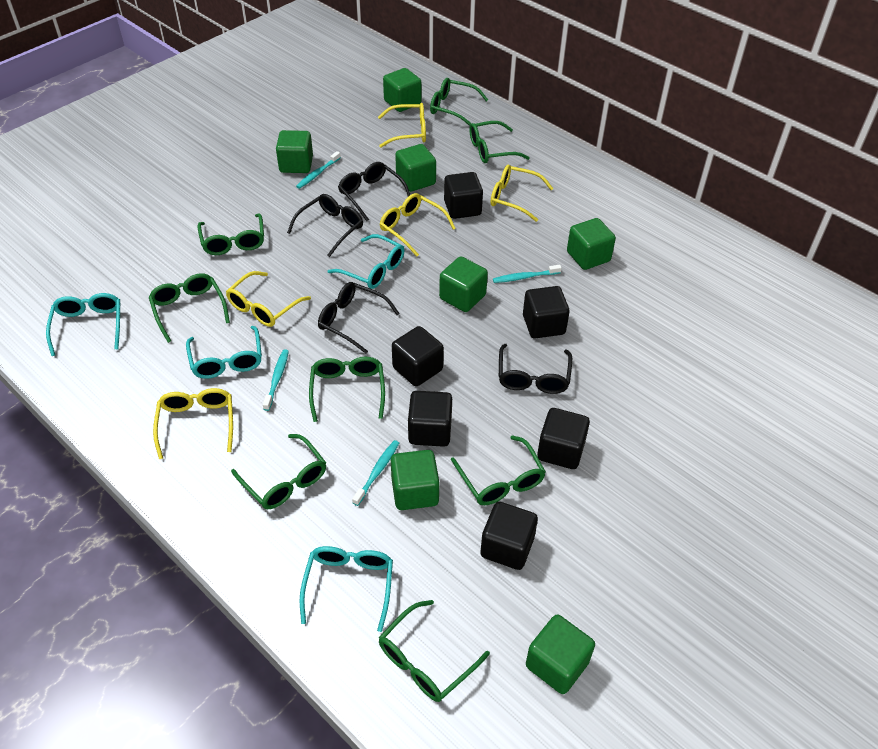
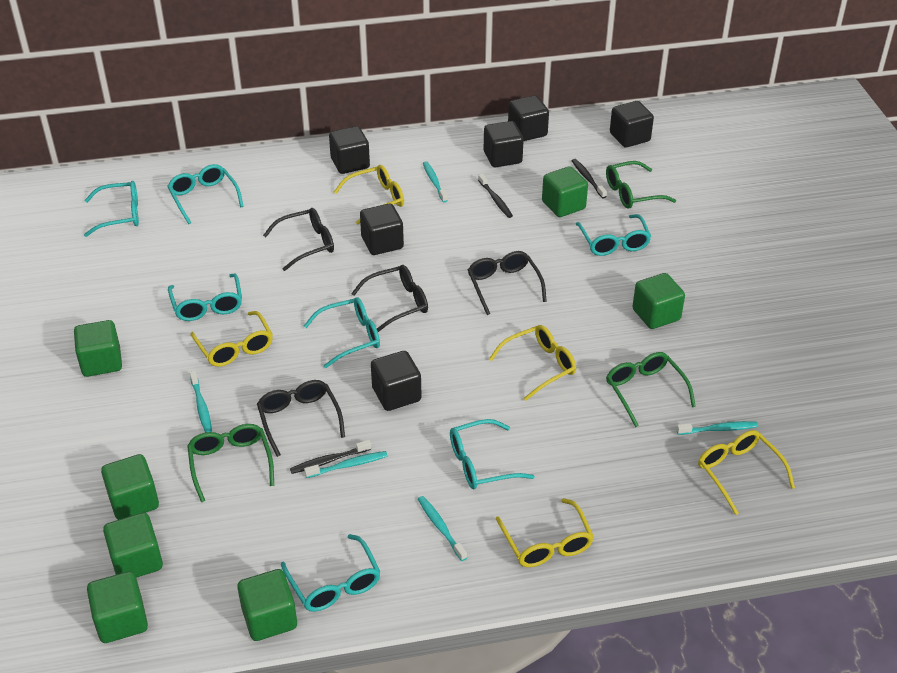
black toothbrush: 0 -> 3
green glasses: 8 -> 3
turquoise glasses: 4 -> 7
turquoise toothbrush: 4 -> 5

